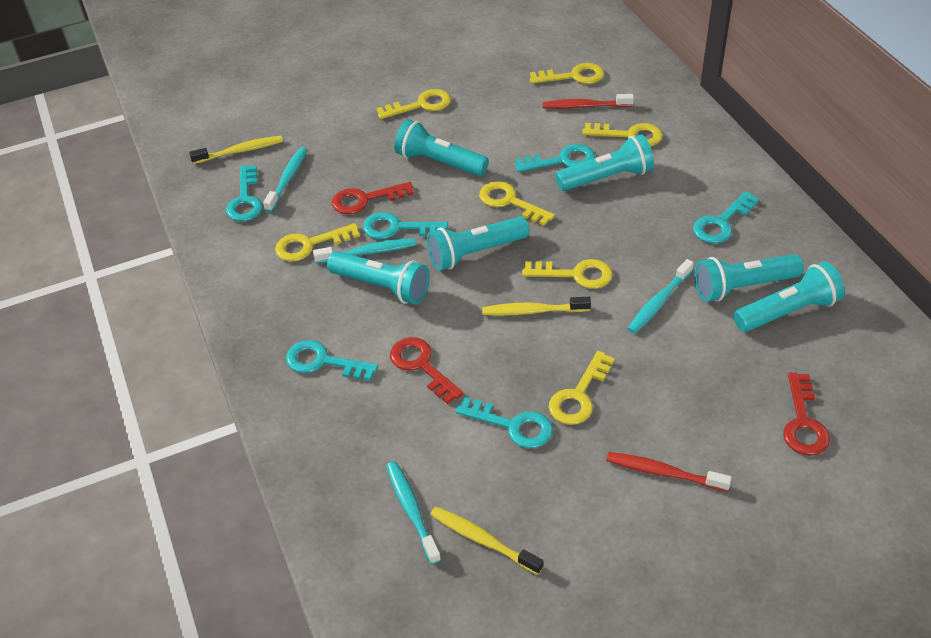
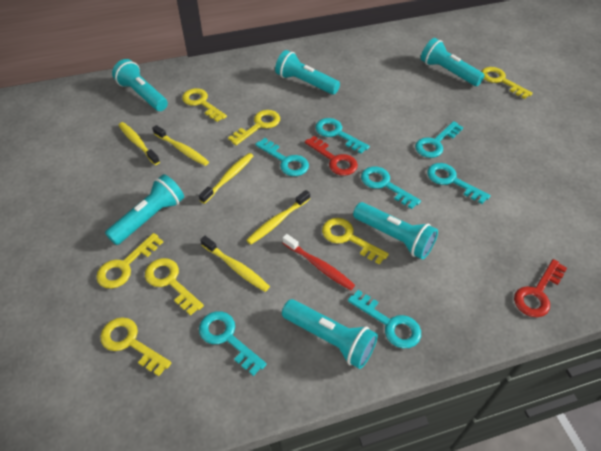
red key: 3 -> 2
red toothbrush: 2 -> 1
turquoise key: 6 -> 7
turquoise toothbrush: 4 -> 0
yellow toothbrush: 3 -> 5

